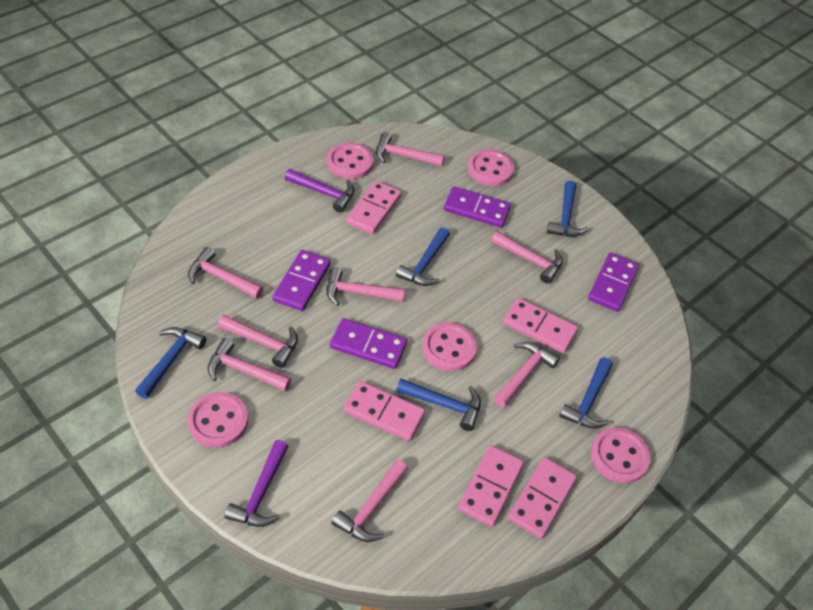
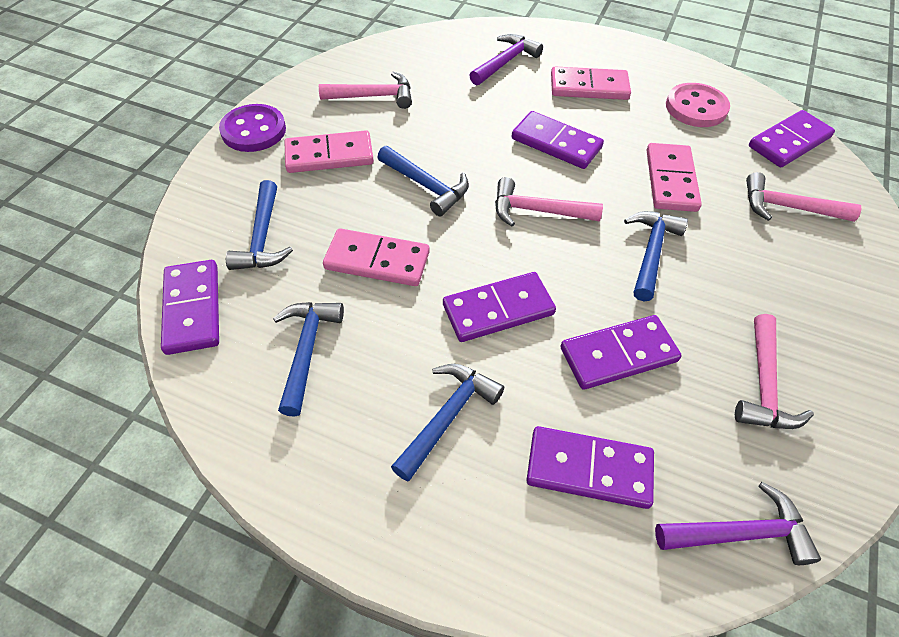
pink button: 5 -> 1
pink domino: 5 -> 4
pink hammer: 8 -> 4
purple button: 0 -> 1
purple domino: 4 -> 6

